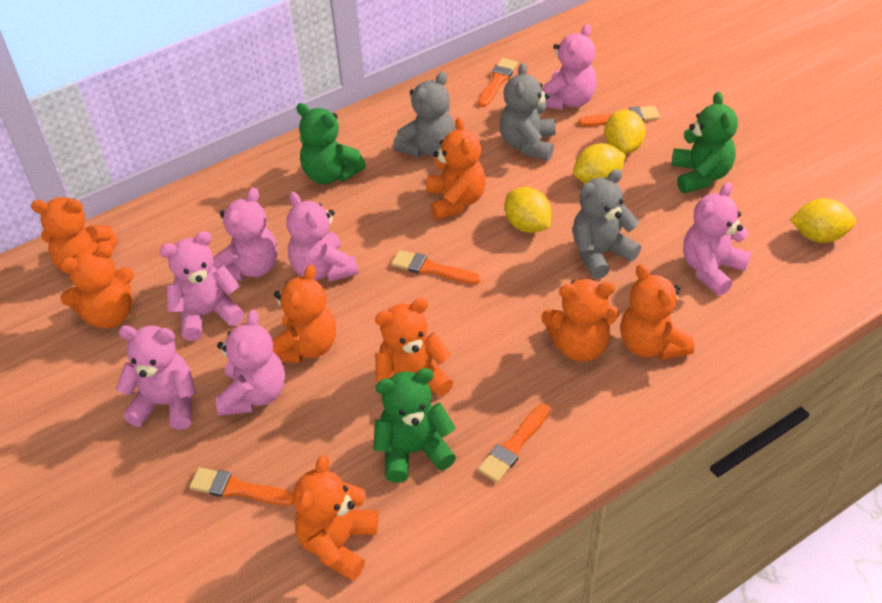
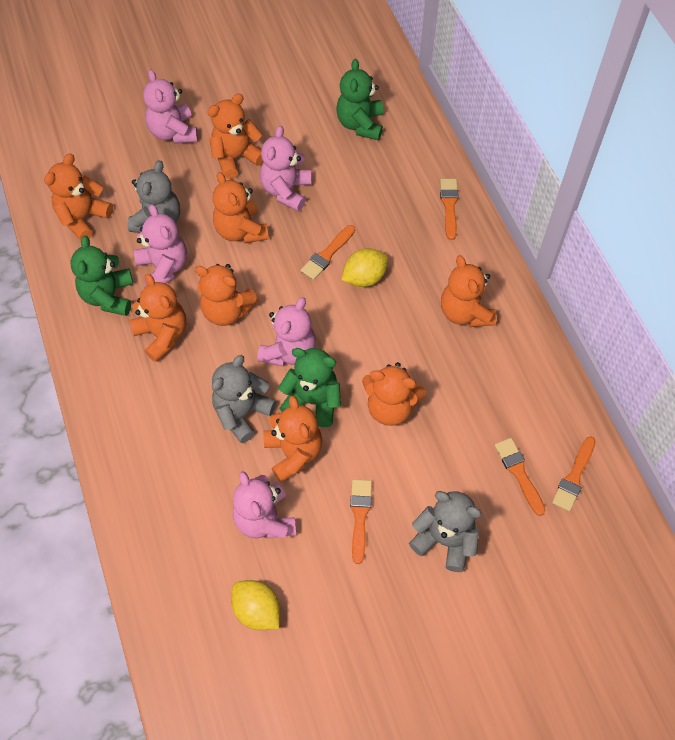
pink teddy bear: 7 -> 5
yellow lemon: 4 -> 2

